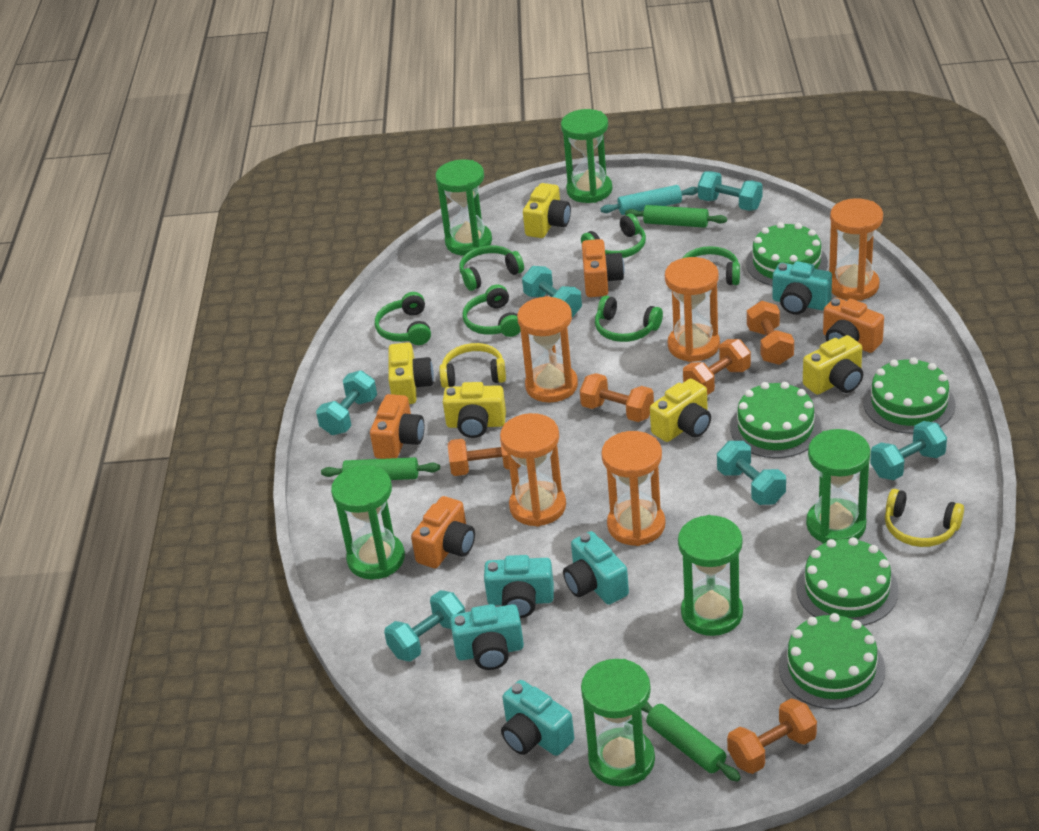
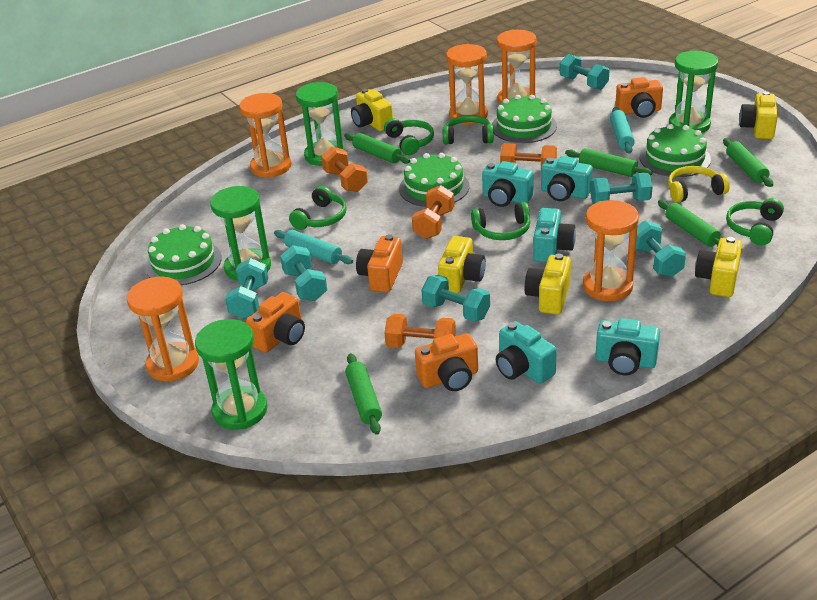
green cake: 5 -> 4
green headphones: 6 -> 5
green hourglass: 6 -> 4
green rolling pin: 3 -> 5
orange dumbbell: 5 -> 4
turquoise rolling pin: 1 -> 2
yellow headphones: 2 -> 1

